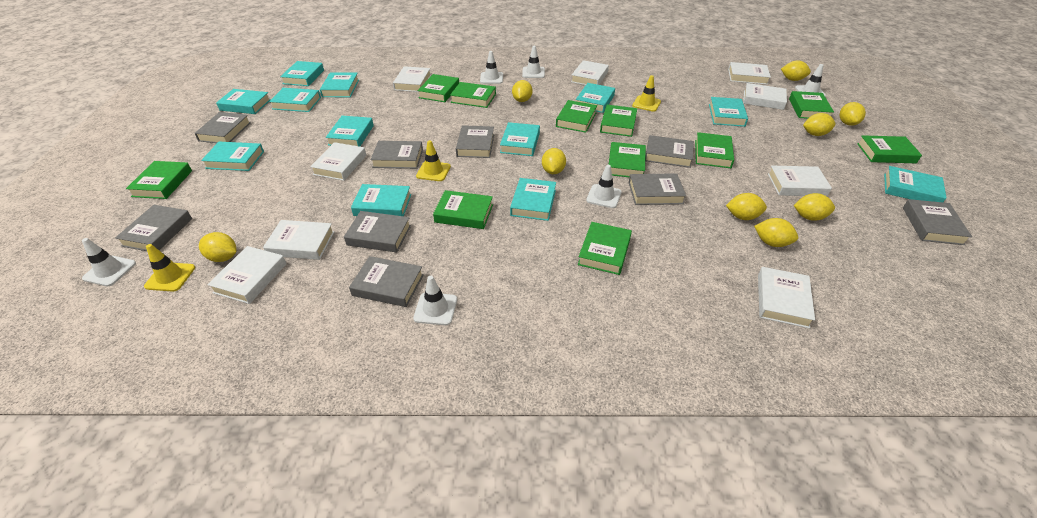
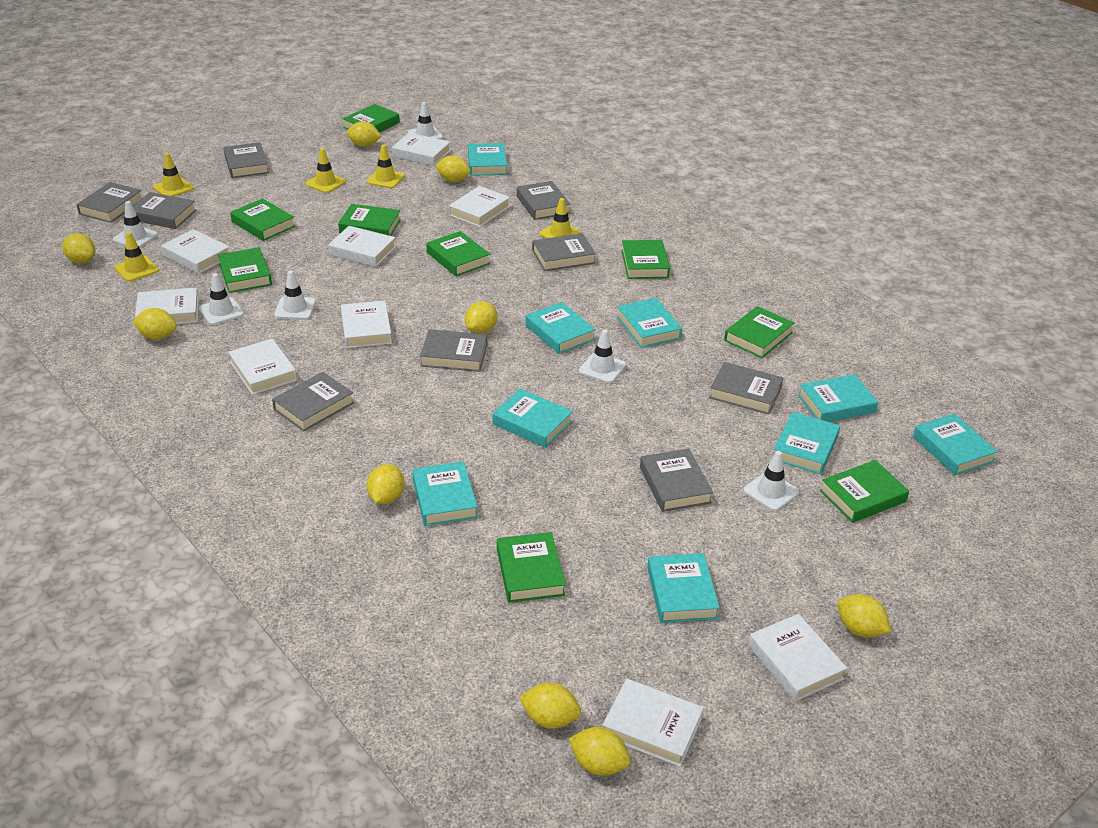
green book: 11 -> 9
turquoise book: 12 -> 9
yellow traffic cone: 3 -> 5

